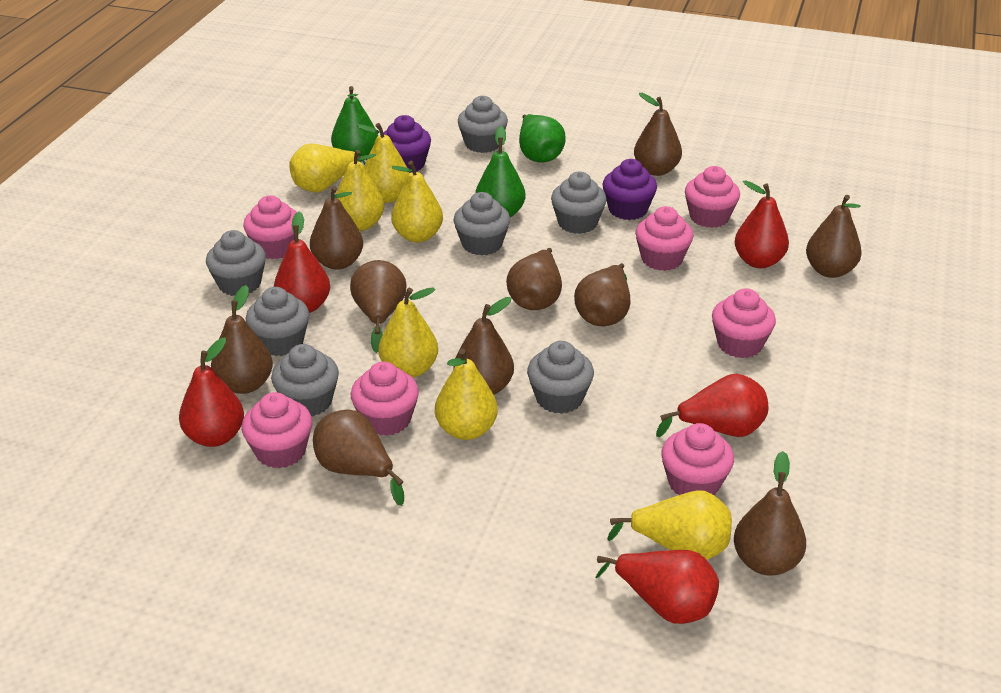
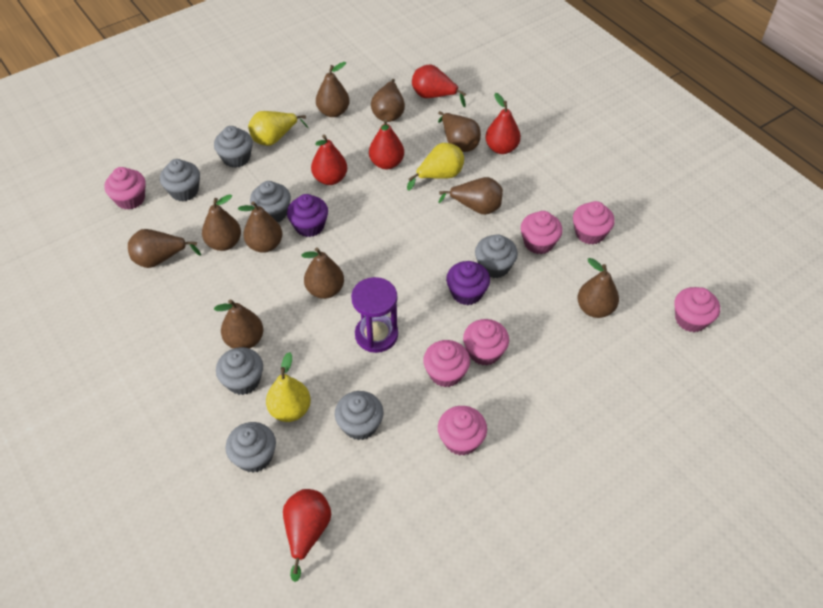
green pear: 3 -> 0
purple hourglass: 0 -> 1
yellow pear: 7 -> 3

